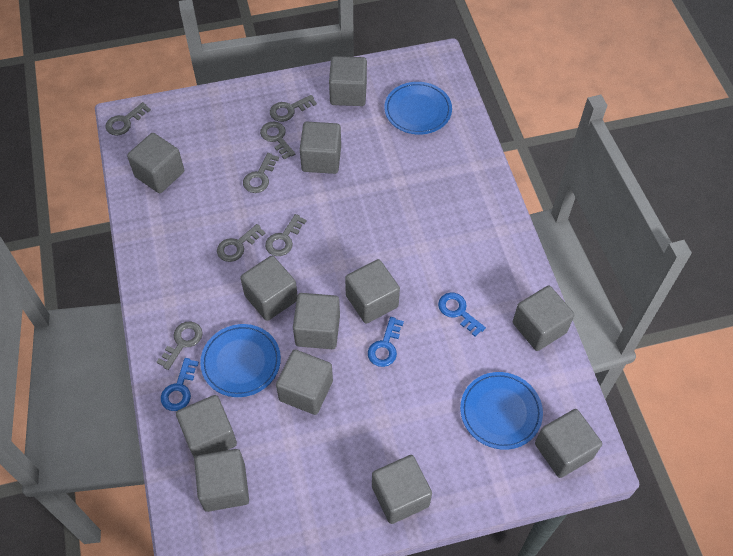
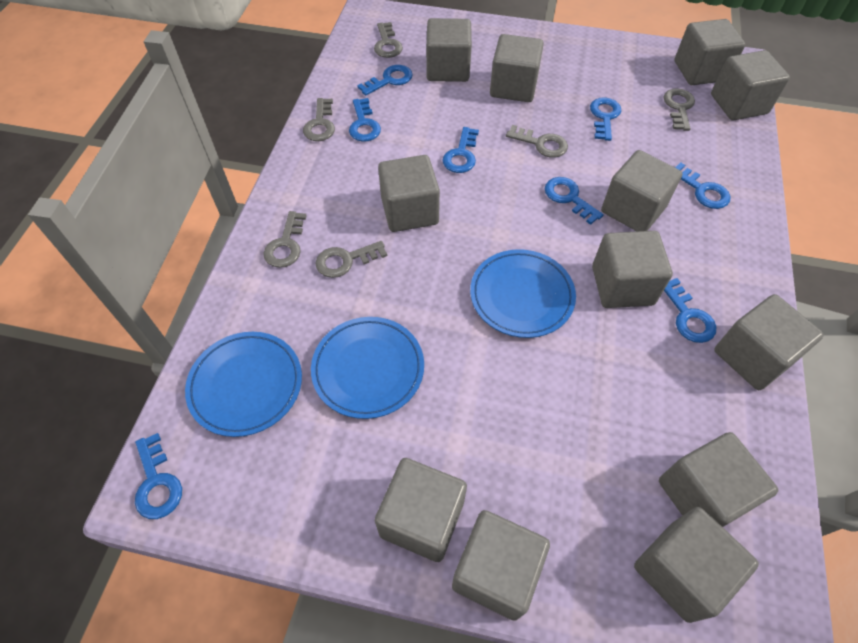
blue key: 3 -> 8
grey key: 7 -> 6

